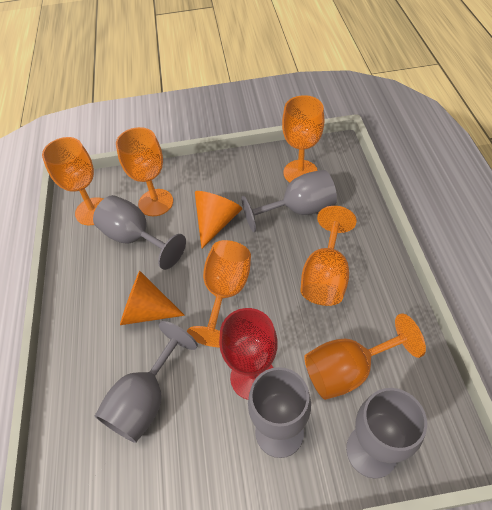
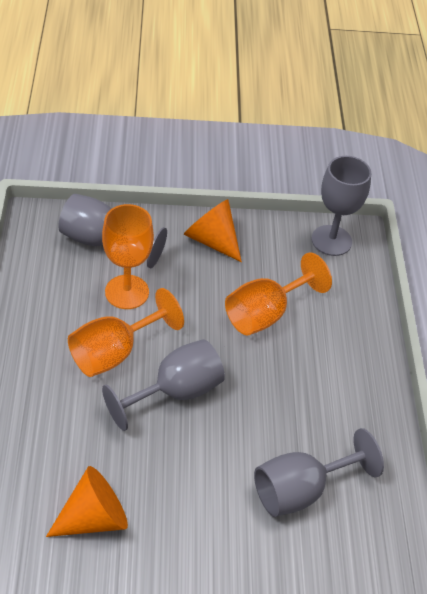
grey goblet: 5 -> 4
orange goblet: 6 -> 3
red goblet: 1 -> 0

